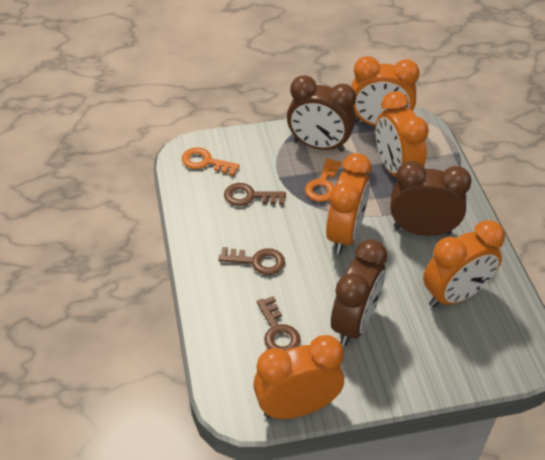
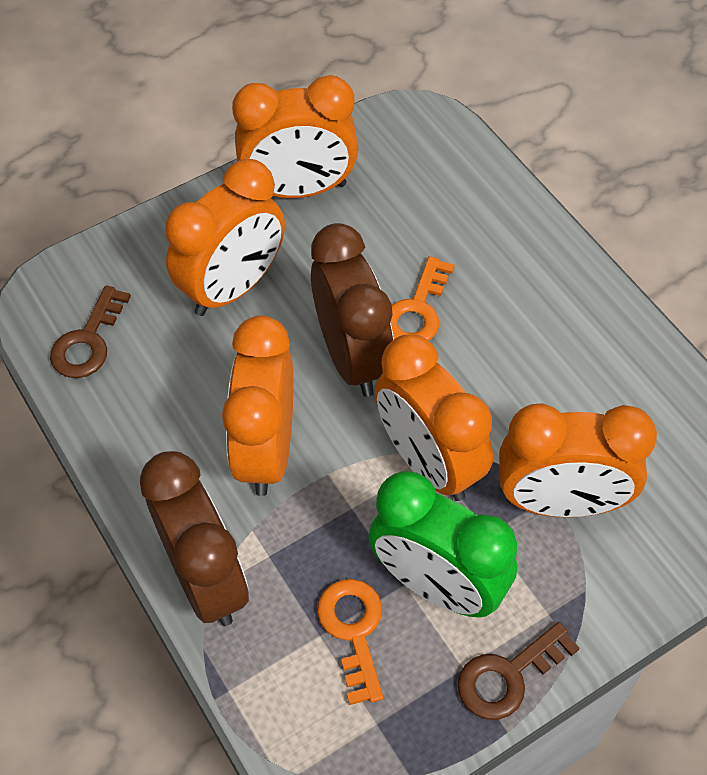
brown clock: 3 -> 2
brown key: 3 -> 2
green clock: 0 -> 1

